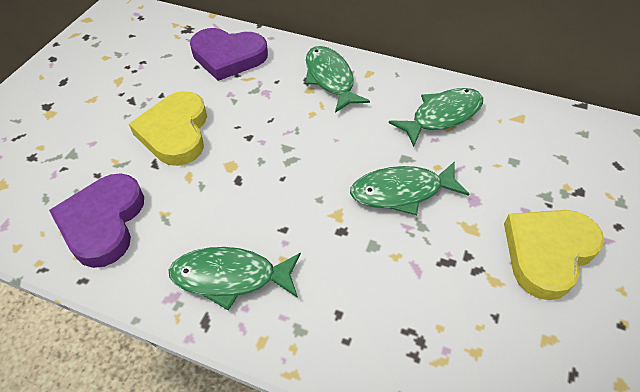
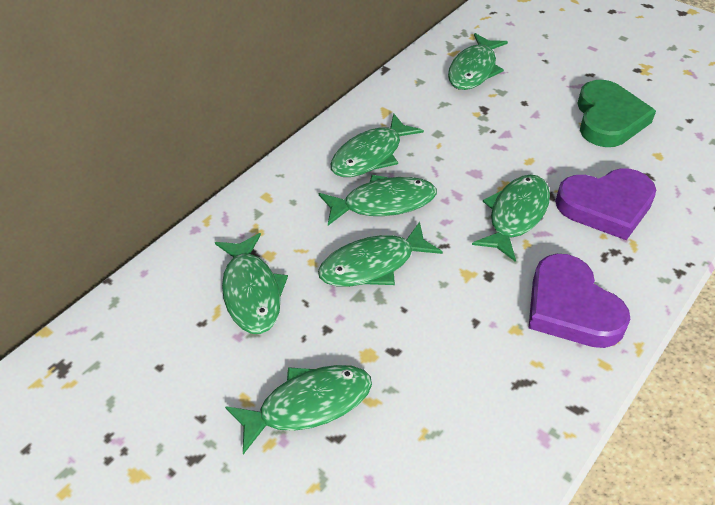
green fish: 4 -> 7
green heart: 0 -> 1
yellow heart: 2 -> 0

